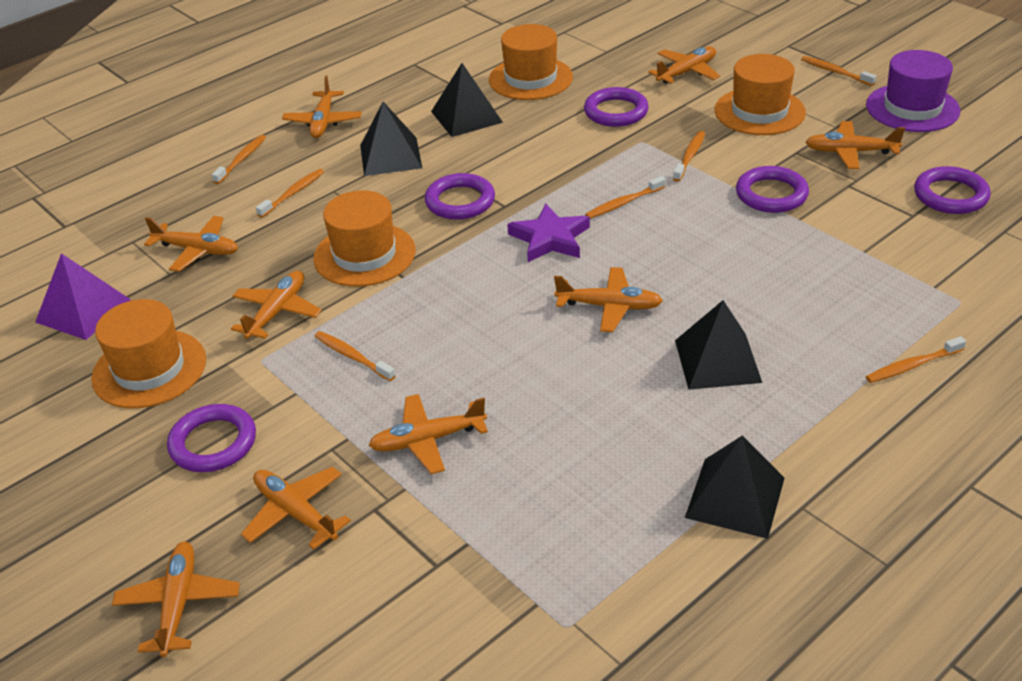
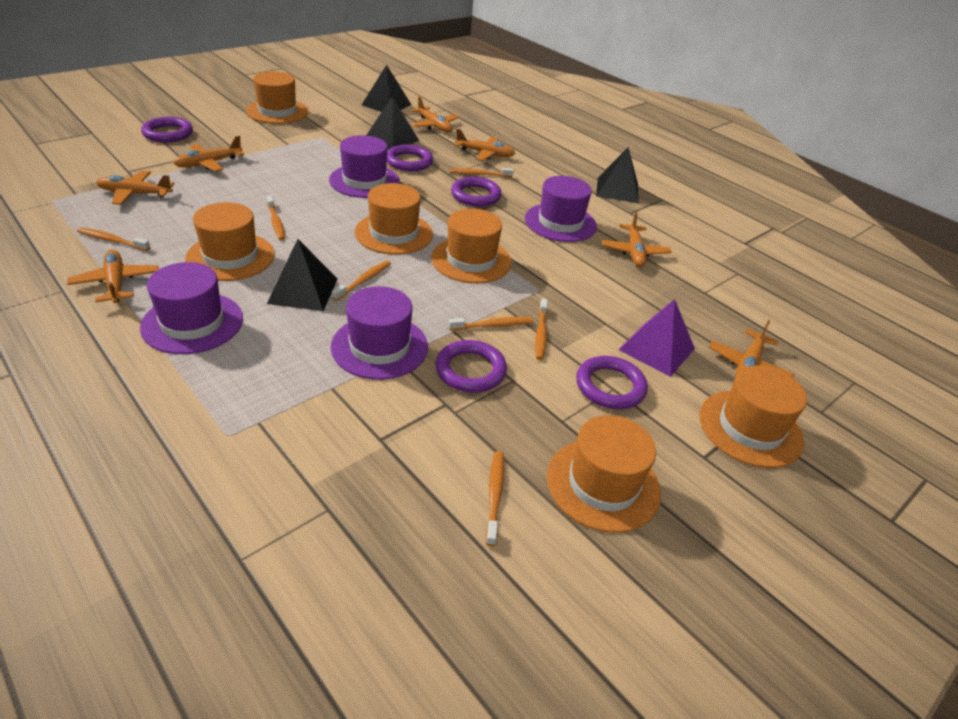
orange hat: 4 -> 6
orange plane: 9 -> 7
purple hat: 1 -> 4
purple star: 1 -> 0

